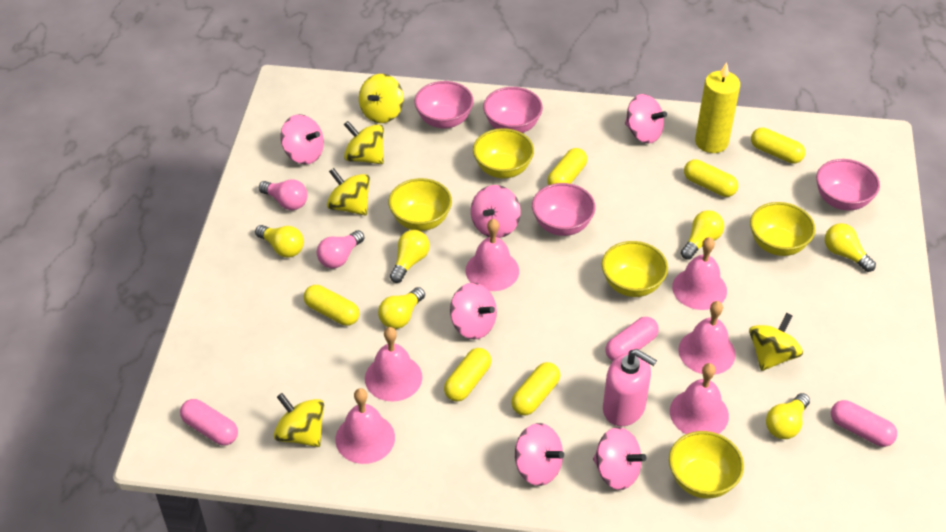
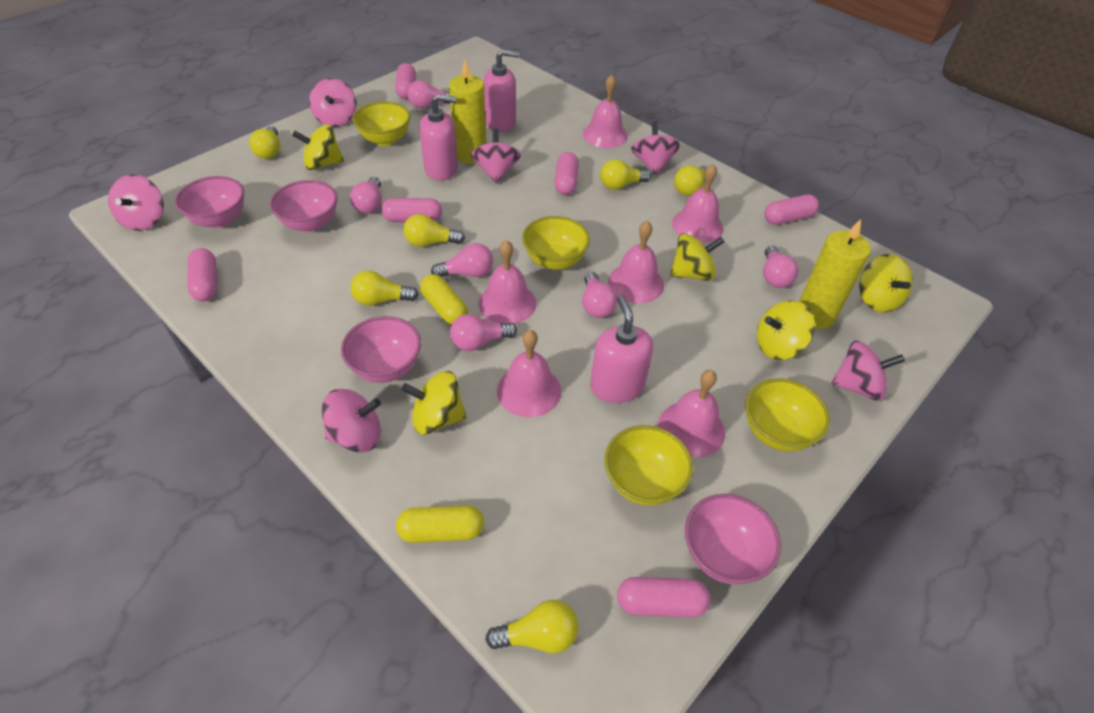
pink capsule: 3 -> 6
pink light bulb: 2 -> 6
pink soap dispenser: 1 -> 3
yellow bowl: 5 -> 4
yellow candle: 1 -> 2
yellow capsule: 6 -> 2

